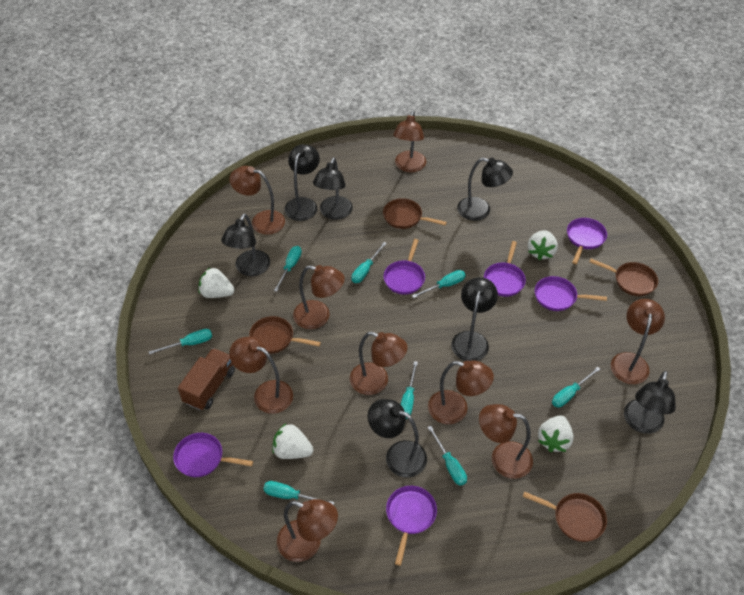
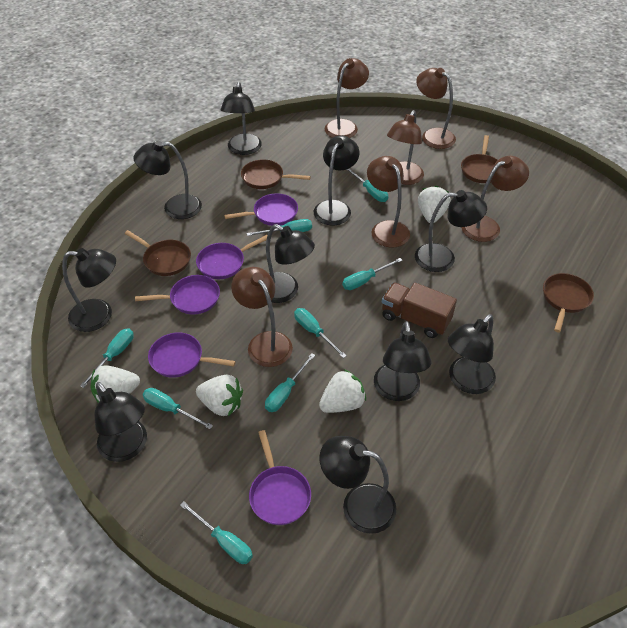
black lamp: 7 -> 10
brown lamp: 9 -> 6
purple pan: 6 -> 5

